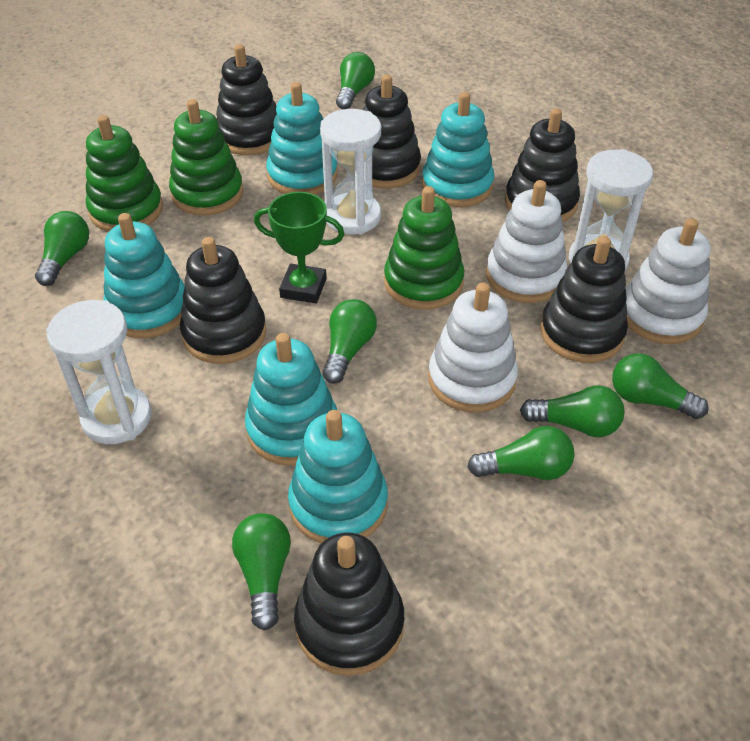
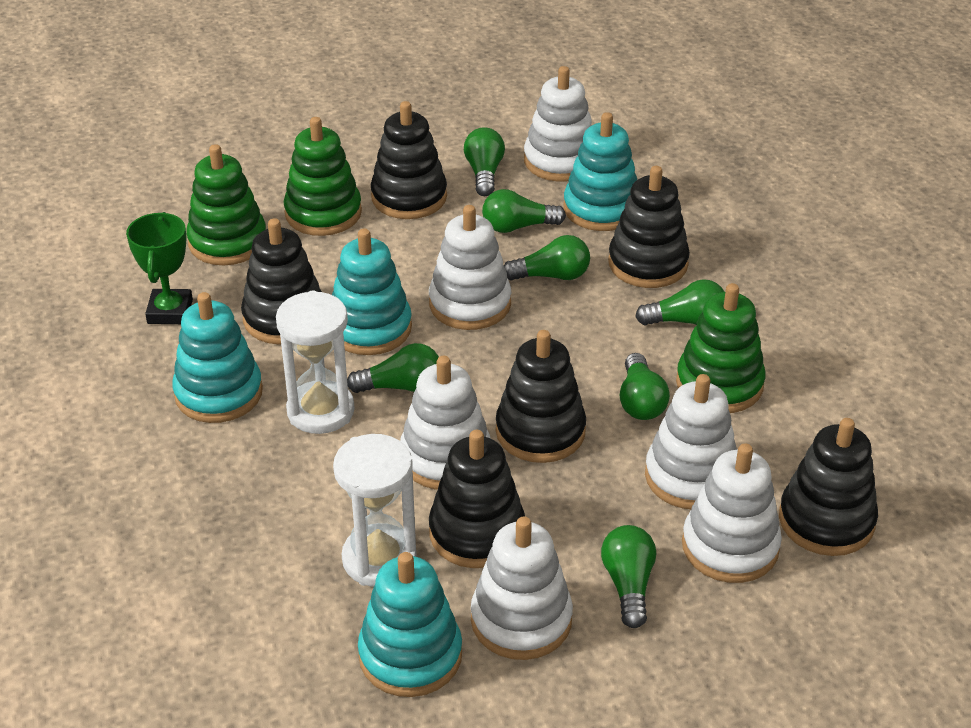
turquoise stacking toy: 5 -> 4
white hourglass: 3 -> 2
white stacking toy: 3 -> 6

